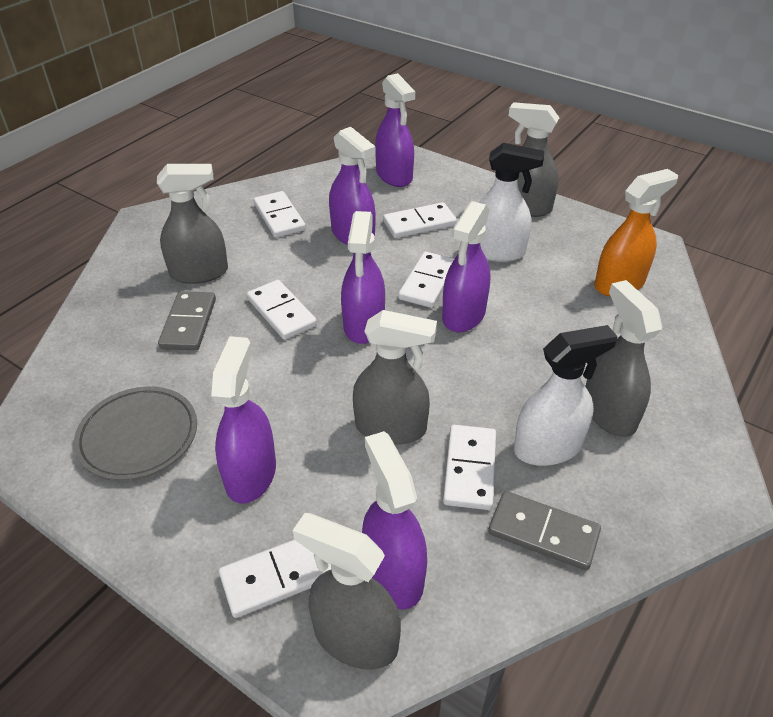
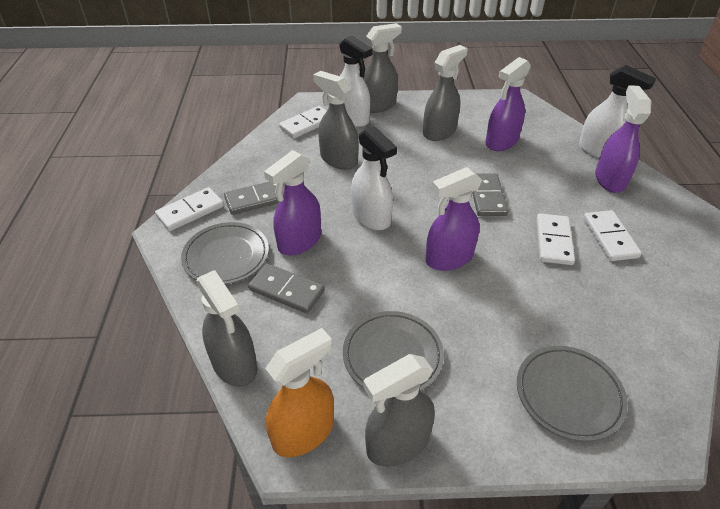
grey domino: 2 -> 3
grey plate: 1 -> 3
purple spray bottle: 6 -> 4
white domino: 6 -> 4
white spray bottle: 2 -> 3

